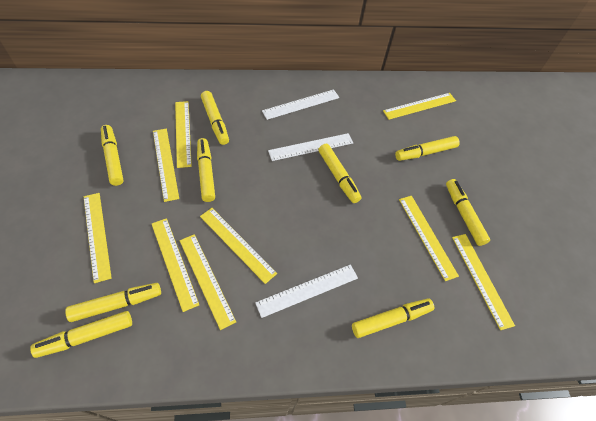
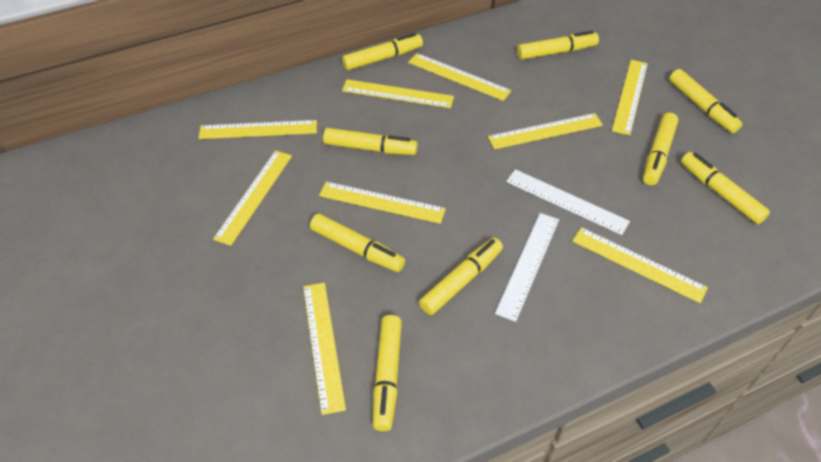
white ruler: 3 -> 2

